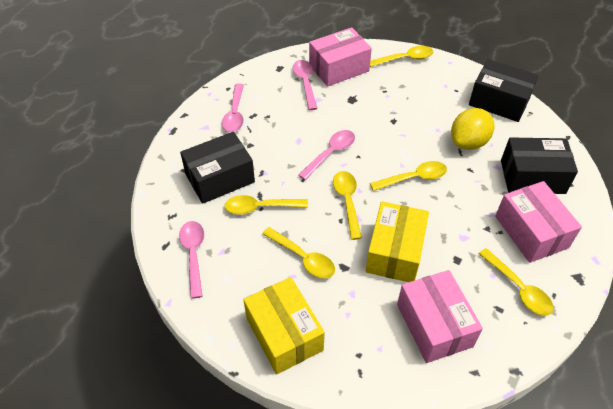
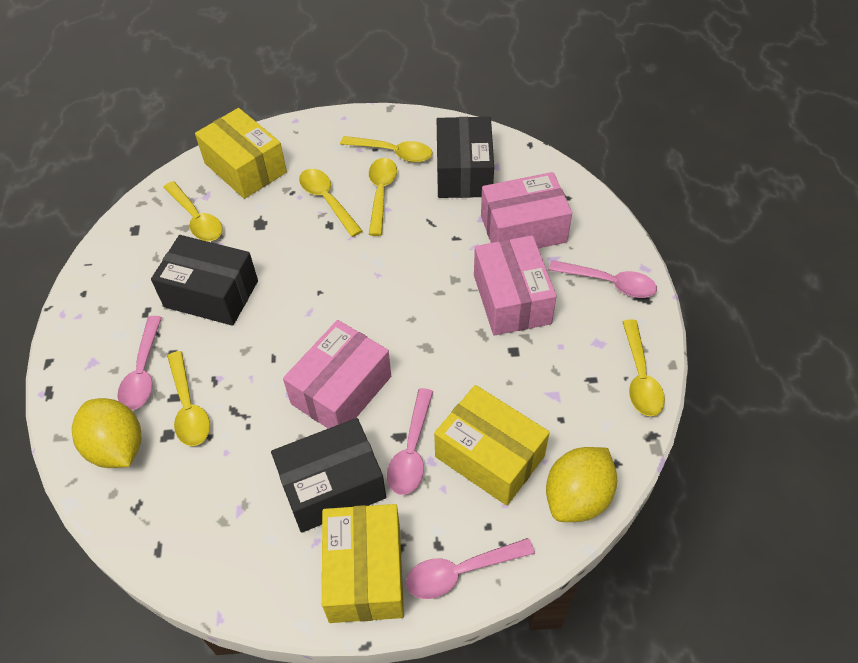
yellow box: 2 -> 3
yellow lemon: 1 -> 2

